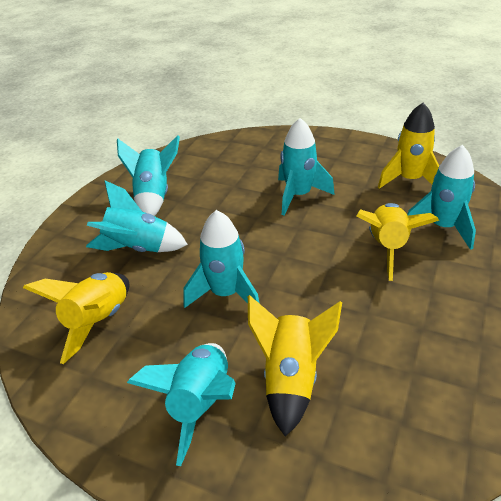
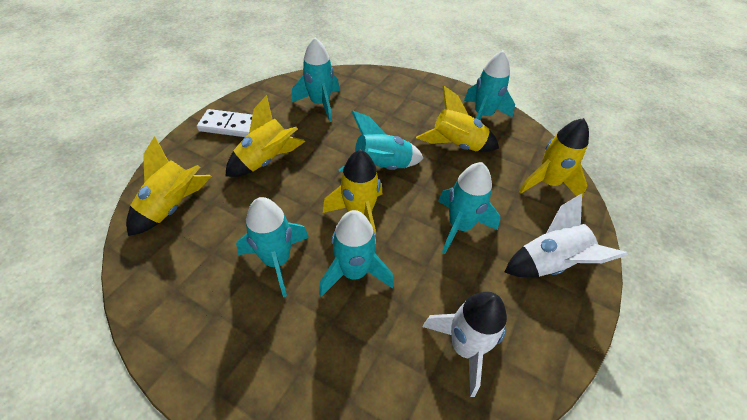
white domino: 0 -> 1
white rocket: 0 -> 2
yellow rocket: 4 -> 5

